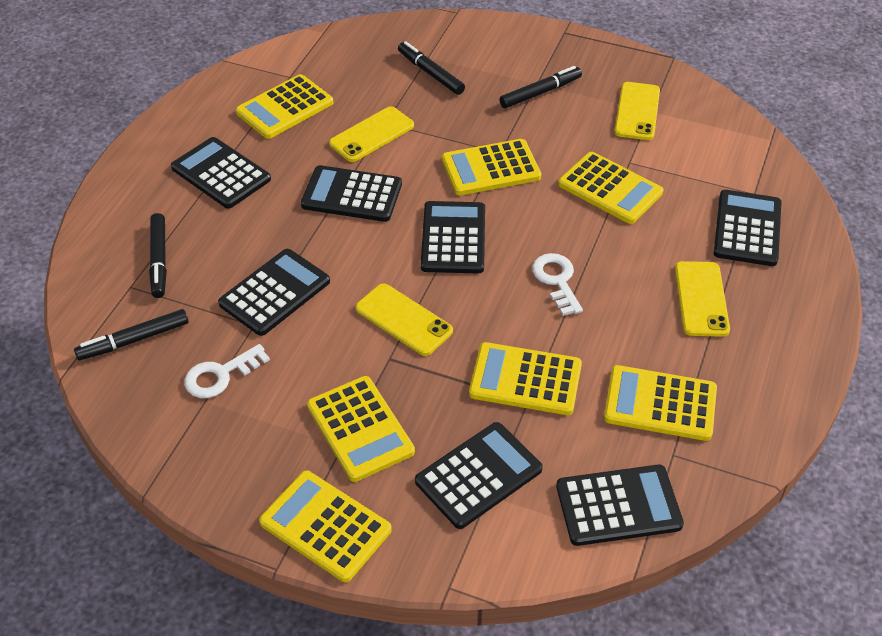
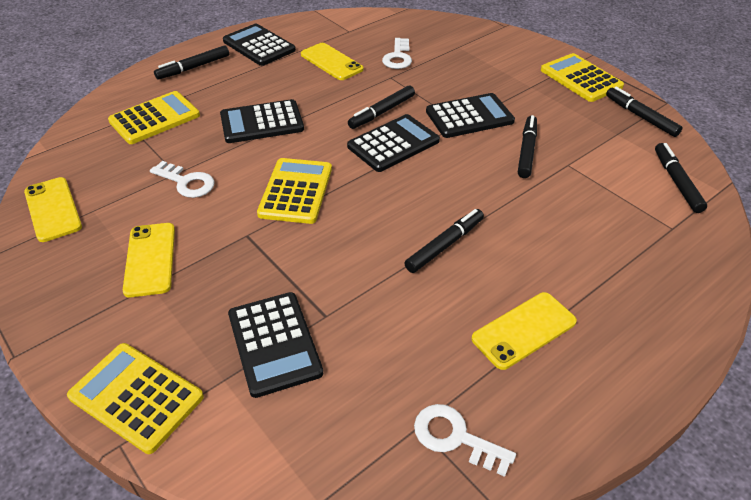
black calculator: 7 -> 5
black marker: 4 -> 6
white key: 2 -> 3
yellow calculator: 7 -> 4

